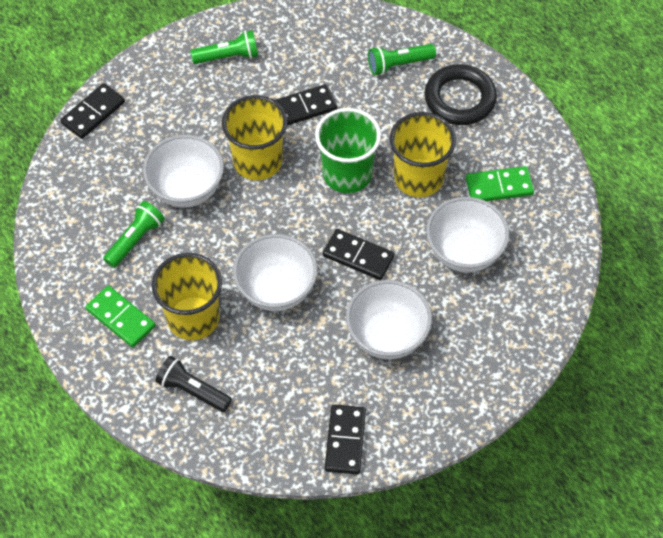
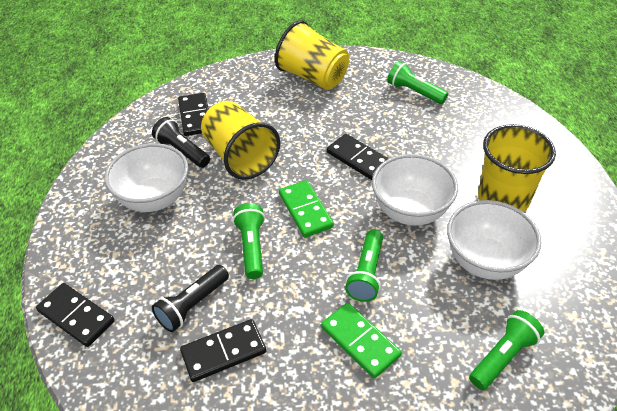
black flashlight: 1 -> 2
black ring: 1 -> 0
green cup: 1 -> 0
green flashlight: 3 -> 4
white bowl: 4 -> 3

